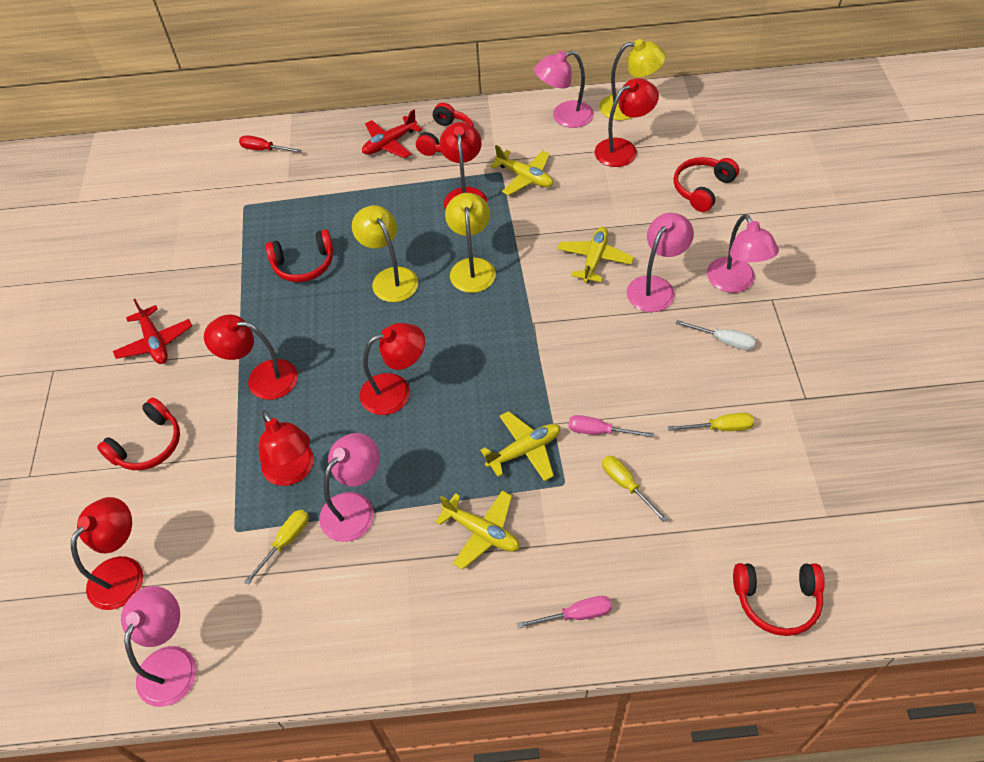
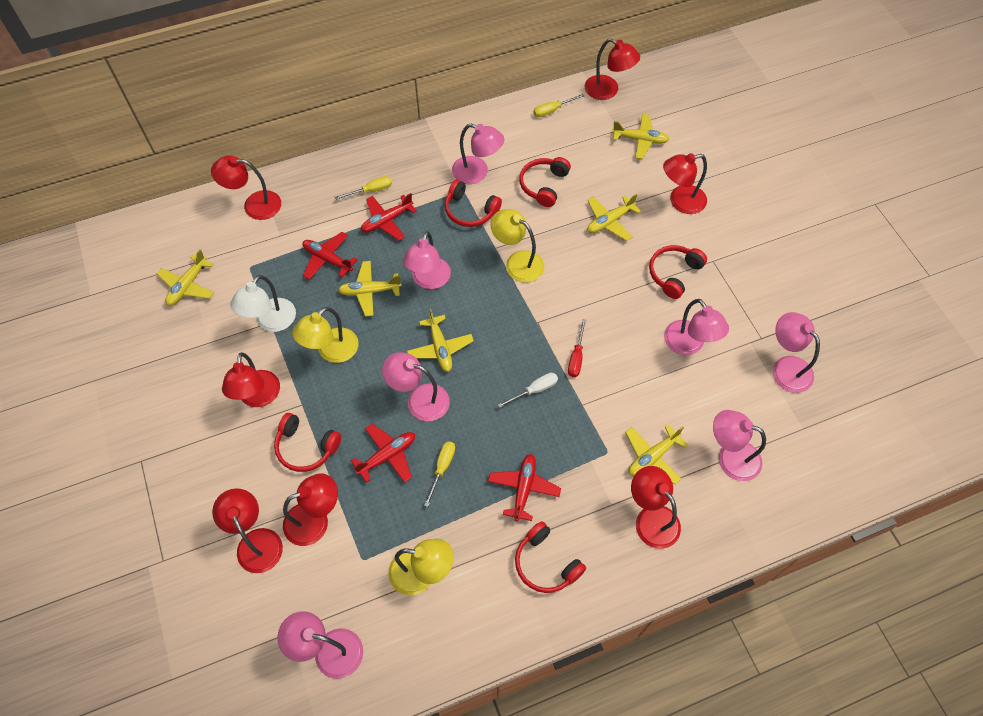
pink lamp: 5 -> 7
pink screwdriver: 2 -> 0
red lamp: 6 -> 7
red plane: 2 -> 4
white lamp: 0 -> 1
yellow plane: 4 -> 6

